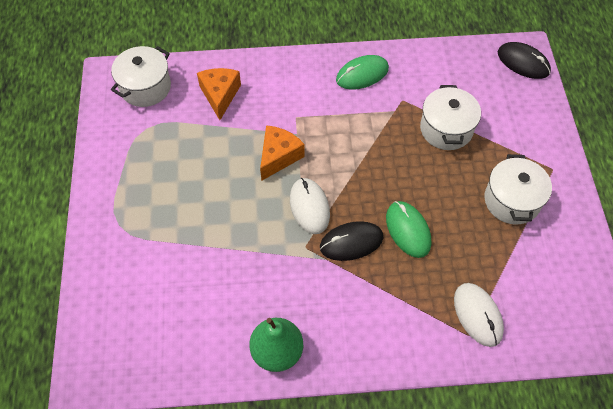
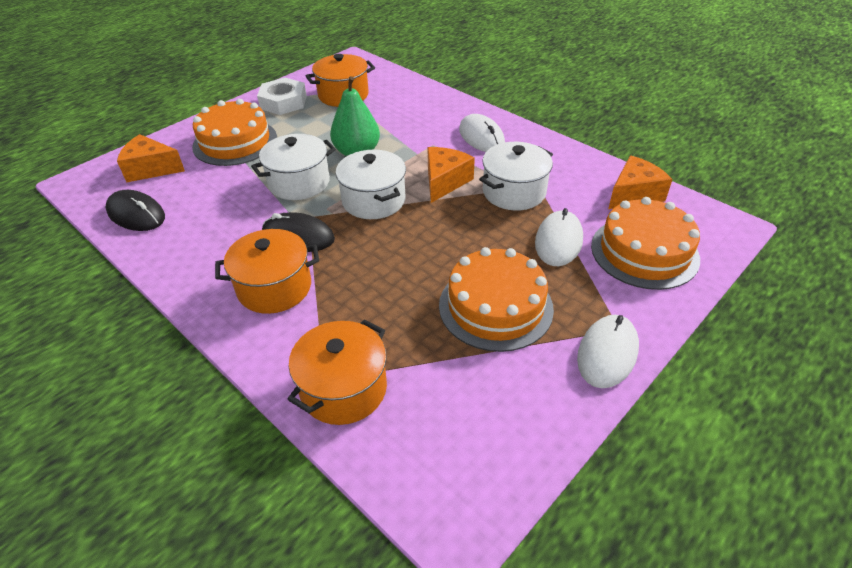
green mouse: 2 -> 0
orange cake: 0 -> 3
orange cheese: 2 -> 3
orange pot: 0 -> 3
white mouse: 2 -> 3
white nut: 0 -> 1

